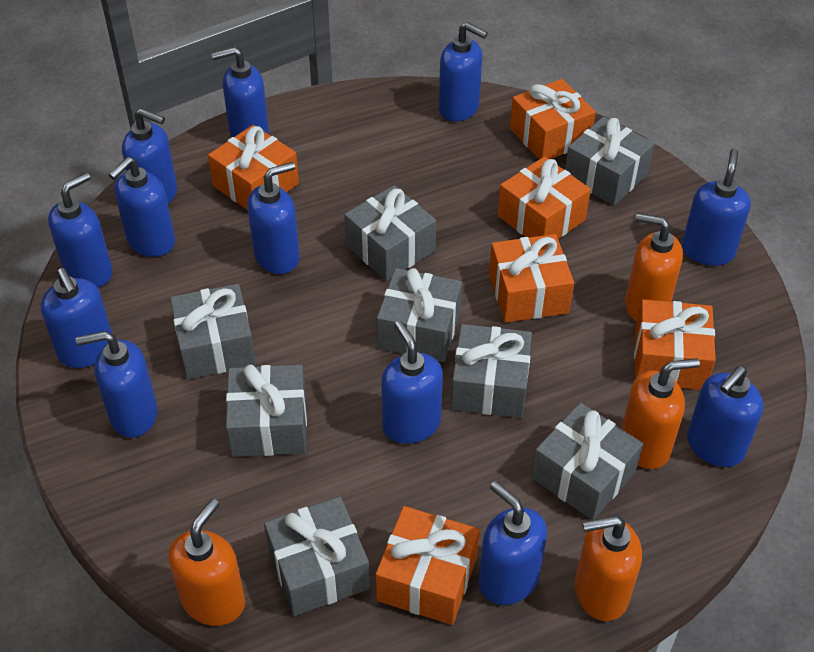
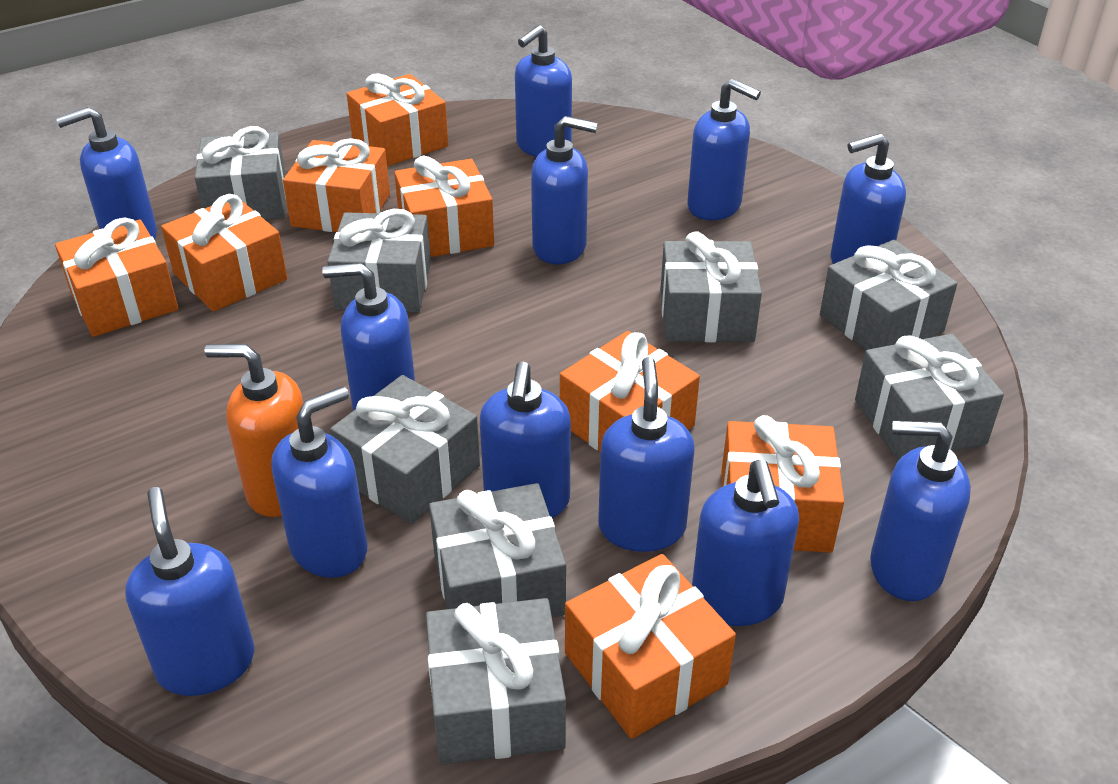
orange gift: 6 -> 8
orange soap dispenser: 4 -> 1

